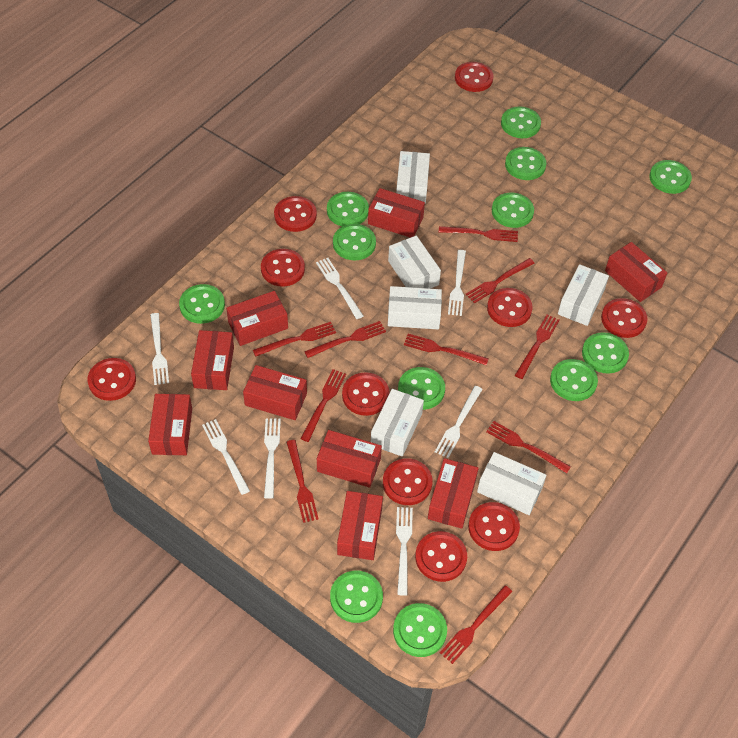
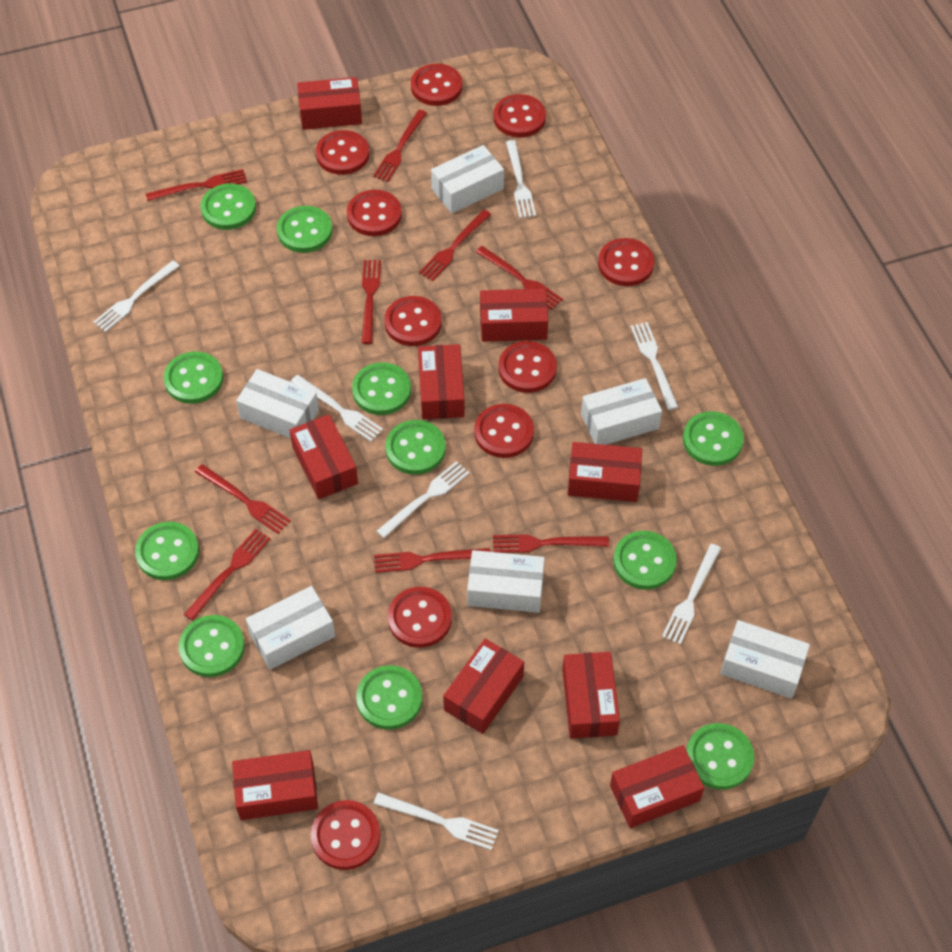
green button: 12 -> 11
red fork: 10 -> 9

